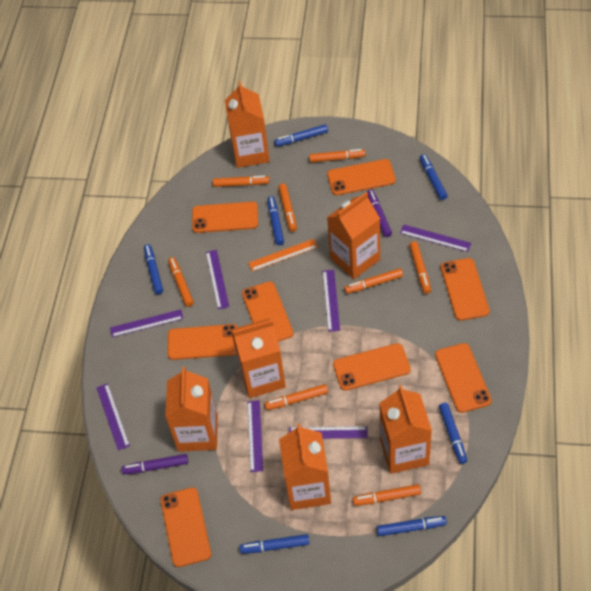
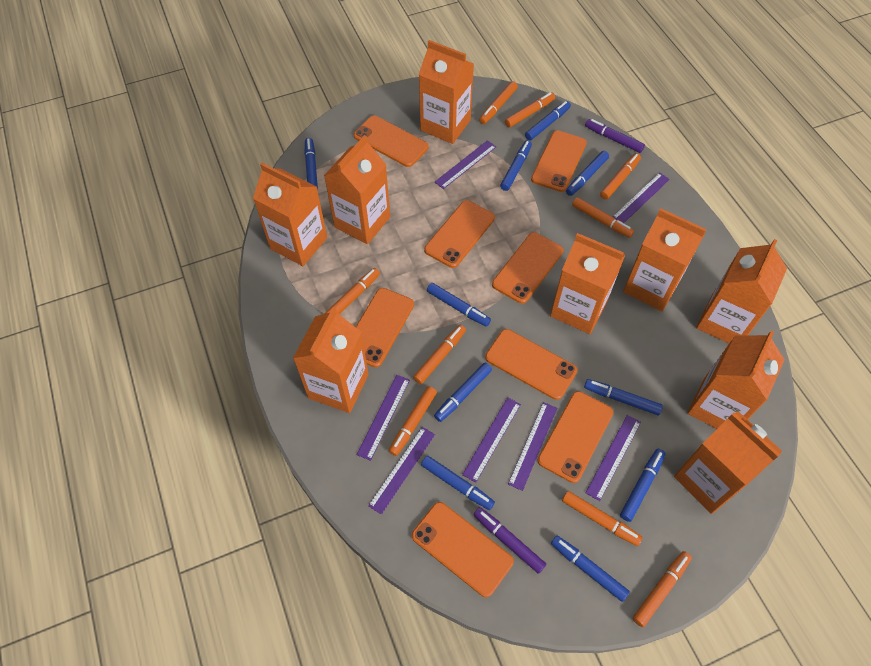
blue marker: 7 -> 10
orange carton: 6 -> 9
orange marker: 8 -> 9
orange ruler: 1 -> 0

